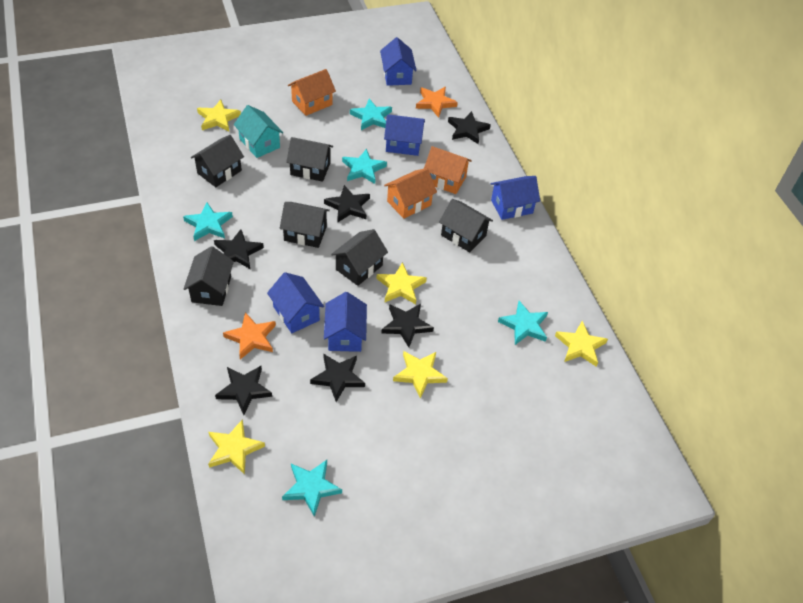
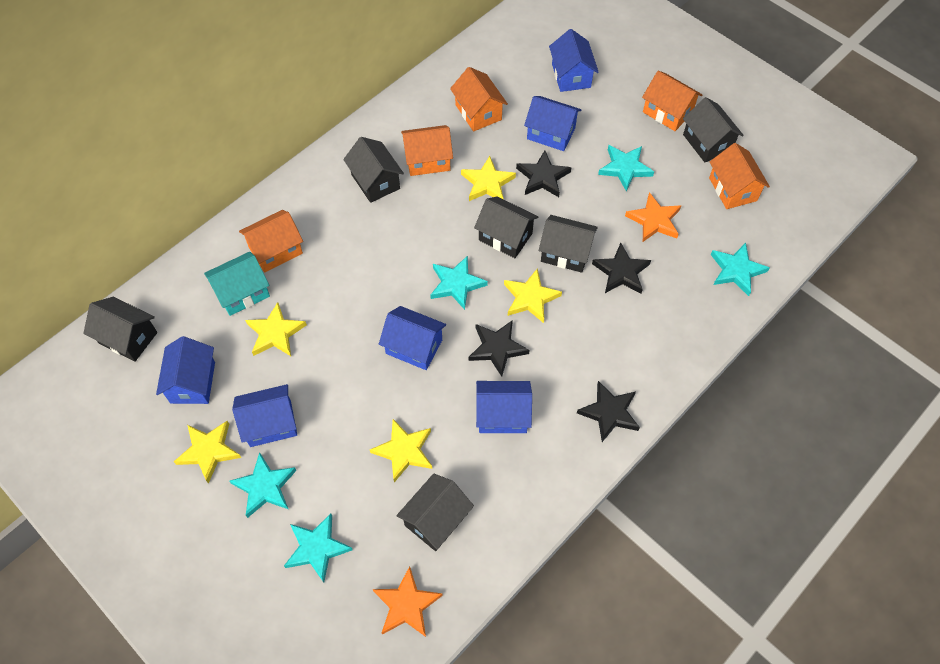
black star: 6 -> 4
blue house: 5 -> 6
orange house: 3 -> 5

